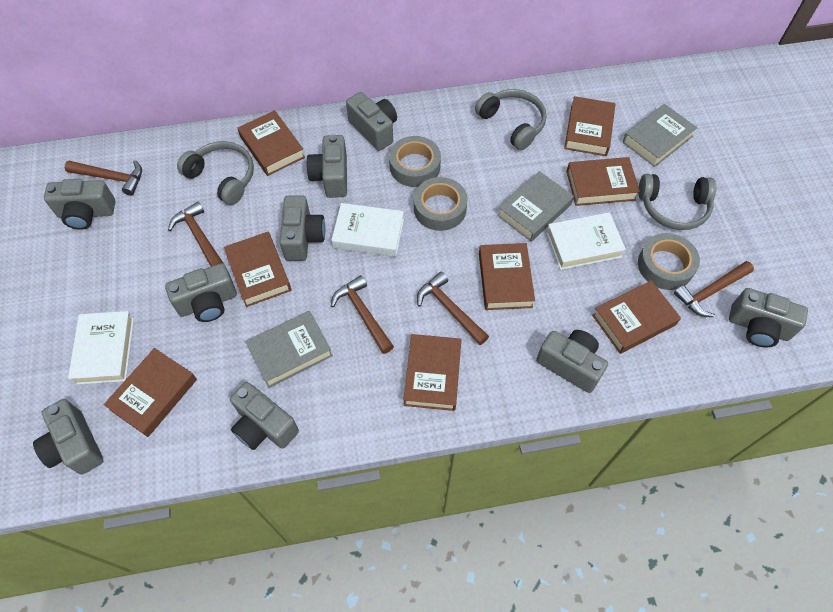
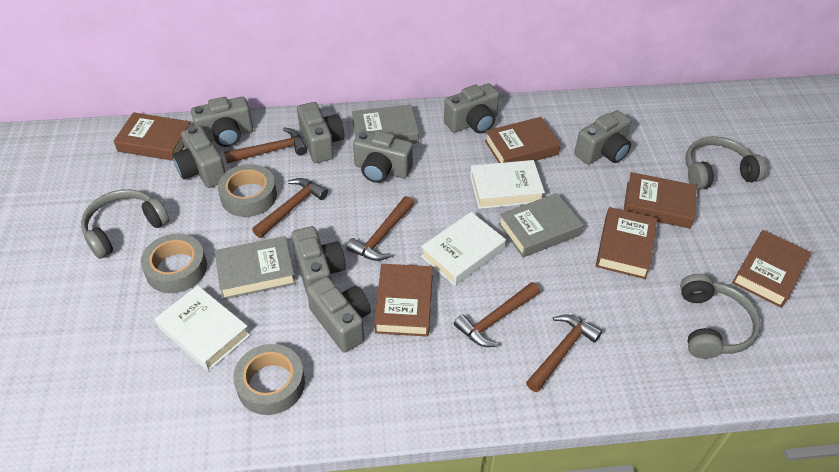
brown book: 8 -> 6
grey camera: 9 -> 8

